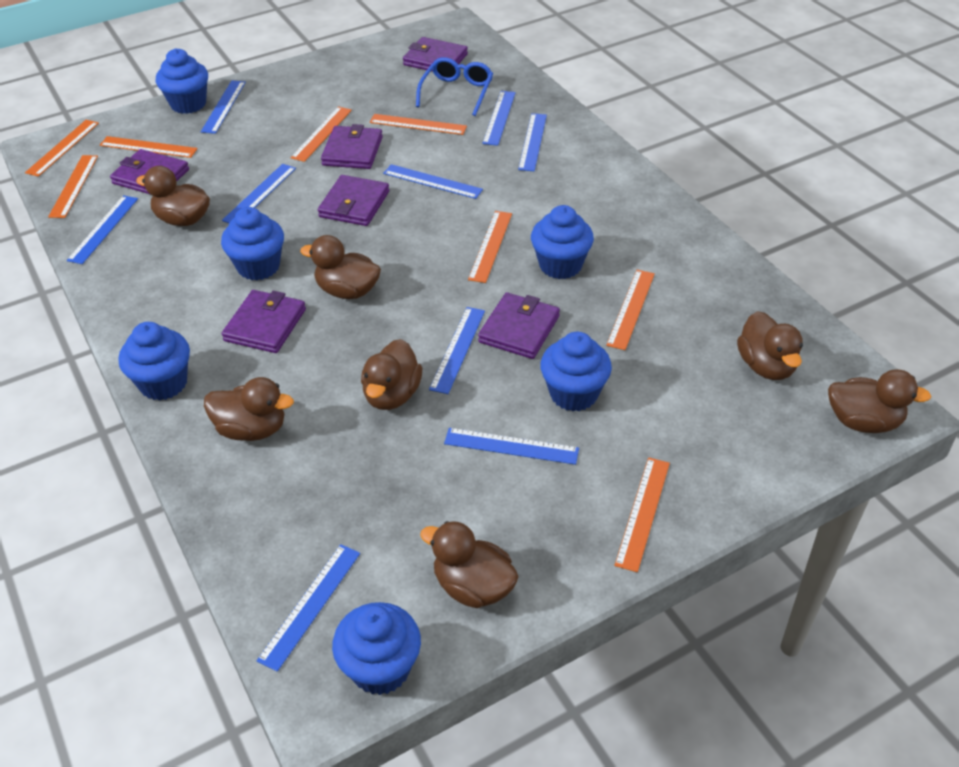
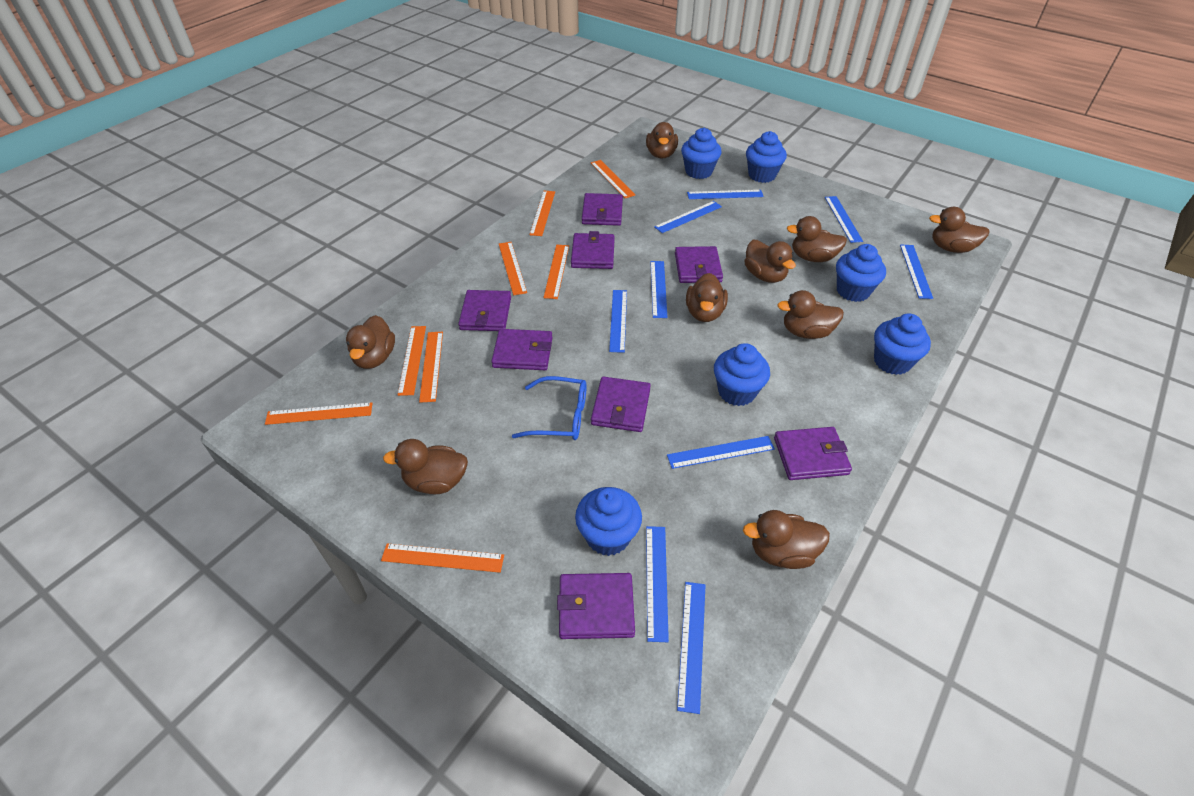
brown duck: 7 -> 9
purple wallet: 6 -> 8

